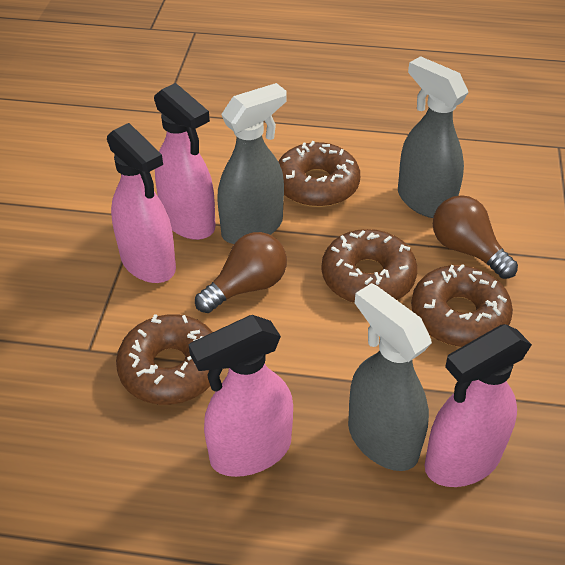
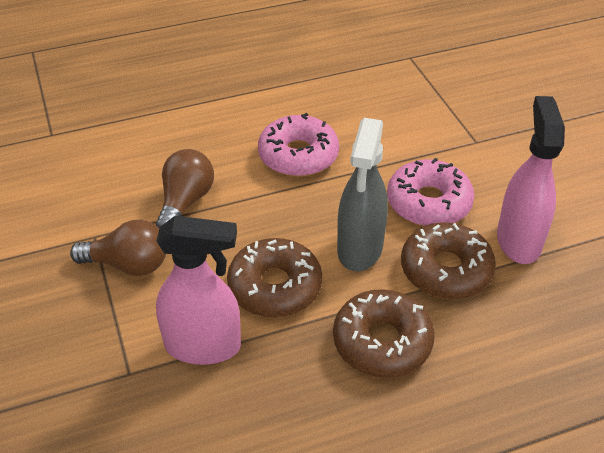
brown donut: 4 -> 3
grey spray bottle: 3 -> 1
pink donut: 0 -> 2
pink spray bottle: 4 -> 2

